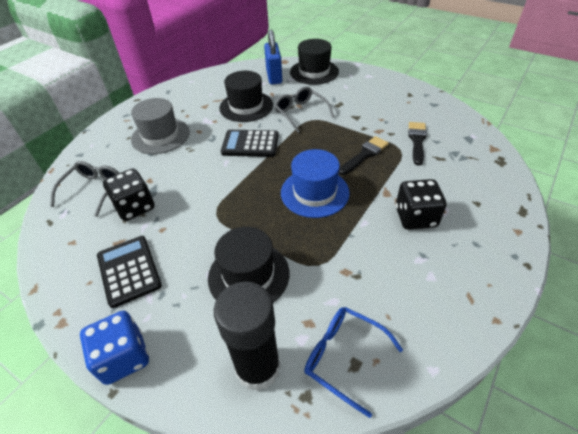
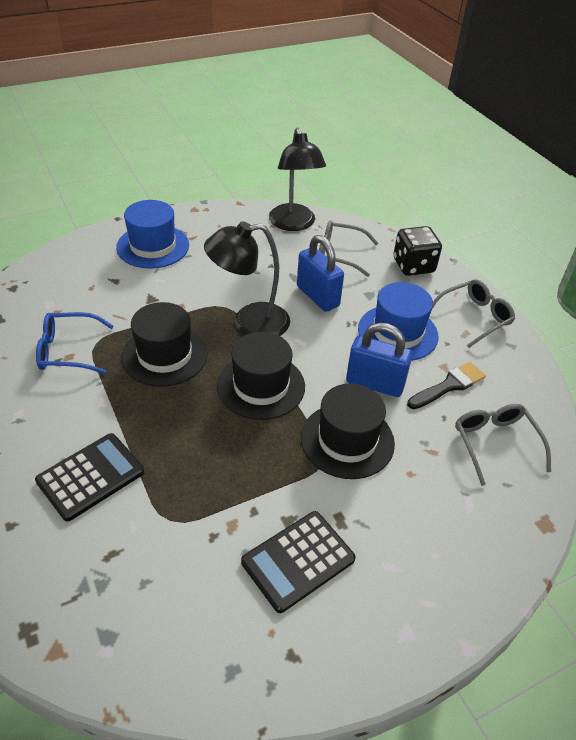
black brush: 2 -> 1
black dice: 2 -> 1
black glue stick: 1 -> 0
black lamp: 0 -> 2
blue dice: 1 -> 0
blue hat: 1 -> 2
blue padlock: 1 -> 2
grey glasses: 2 -> 3
grey hat: 1 -> 0

